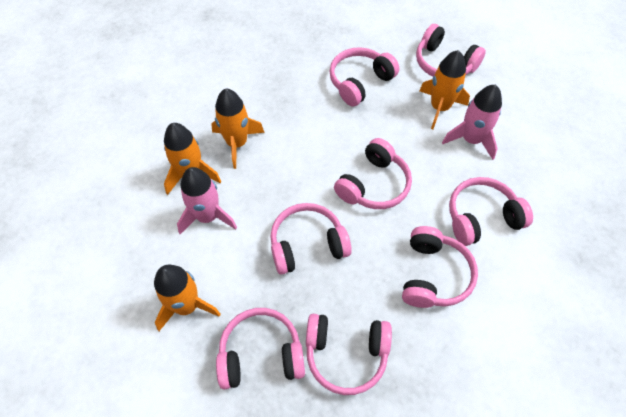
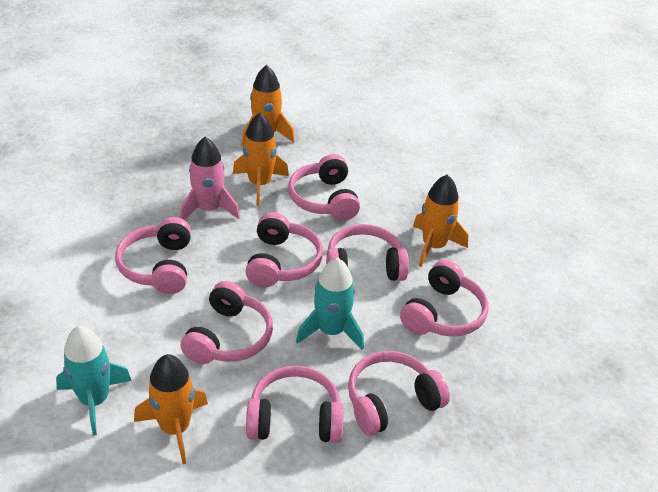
pink rocket: 2 -> 1
turquoise rocket: 0 -> 2

